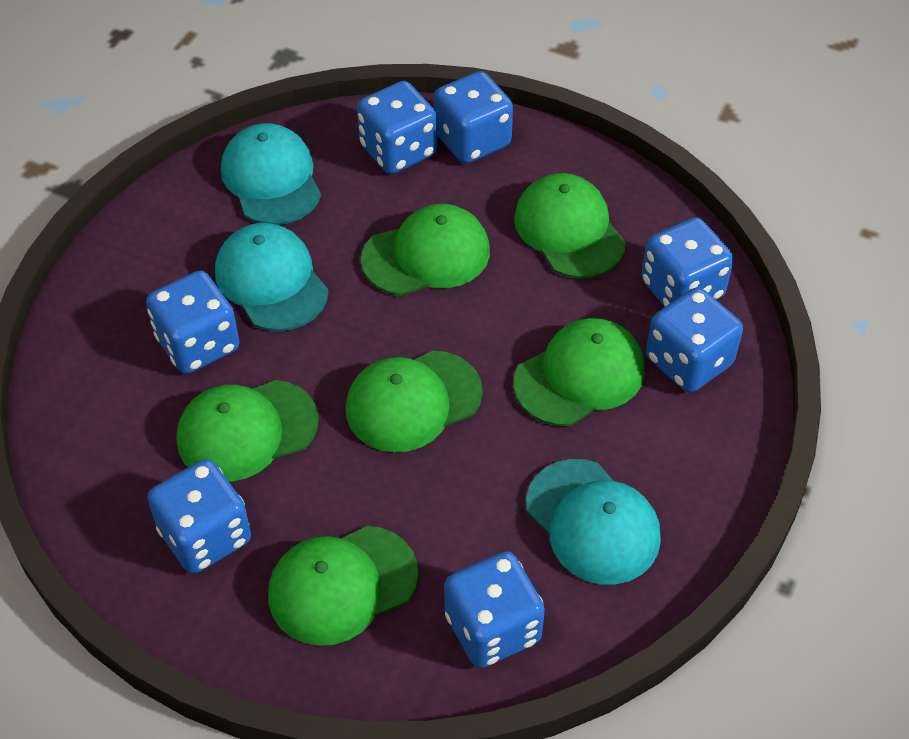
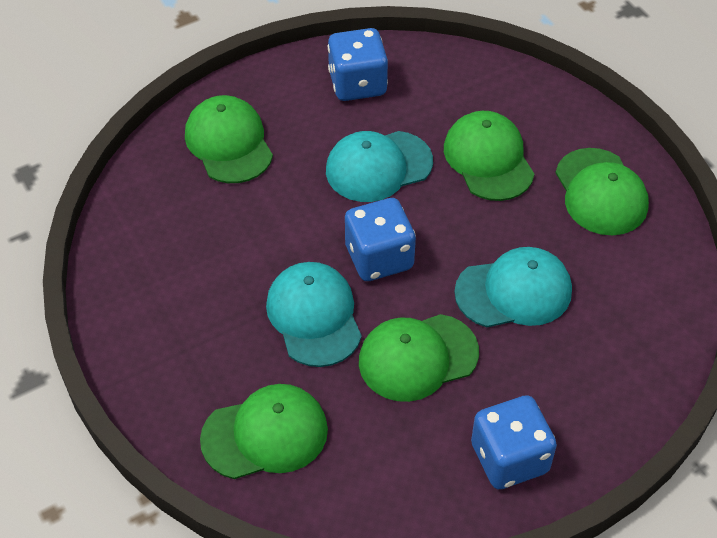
blue dice: 7 -> 3
green cap: 6 -> 5

